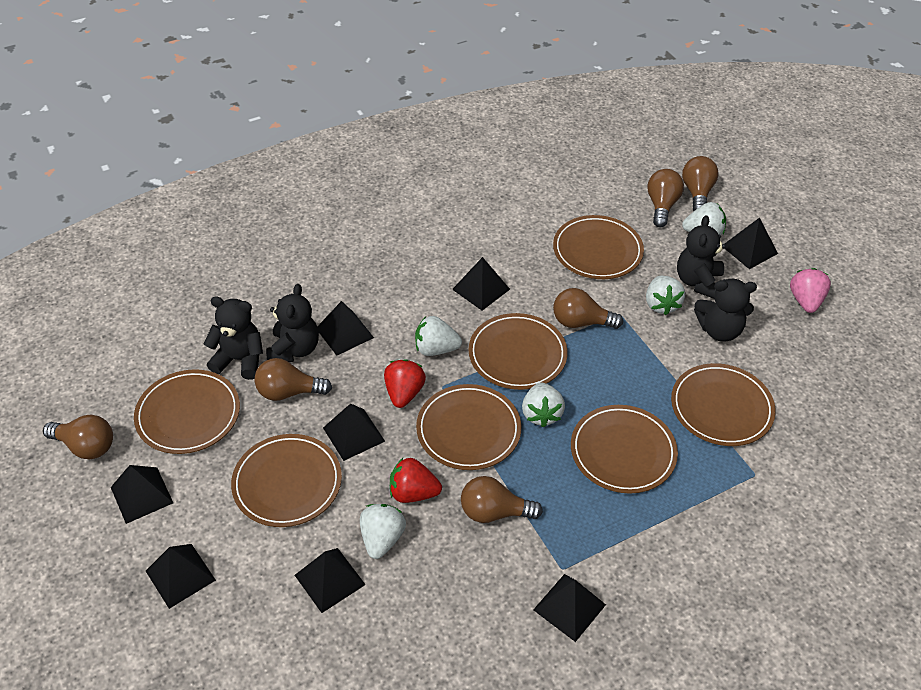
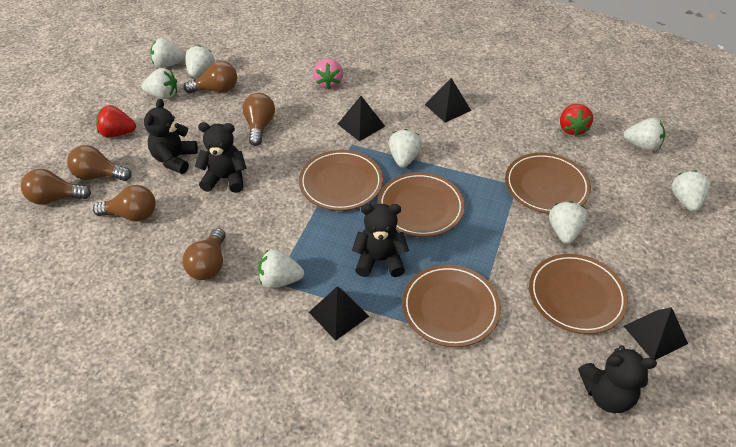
black pyramid: 8 -> 4
brown plate: 7 -> 5
white strawberry: 5 -> 8

